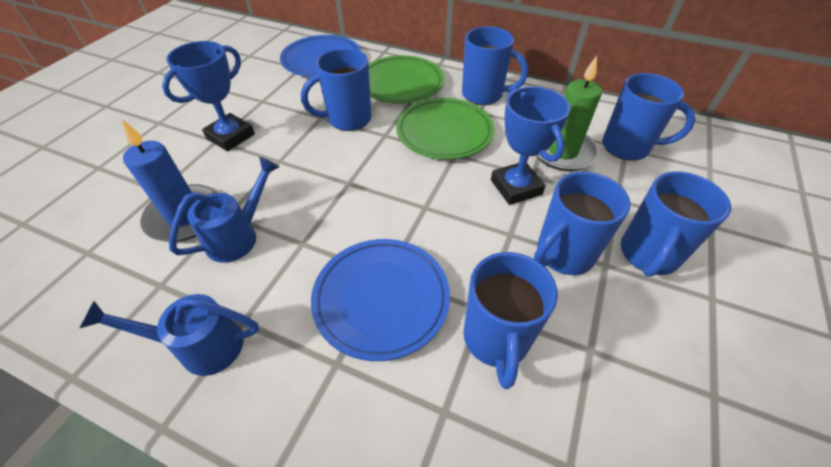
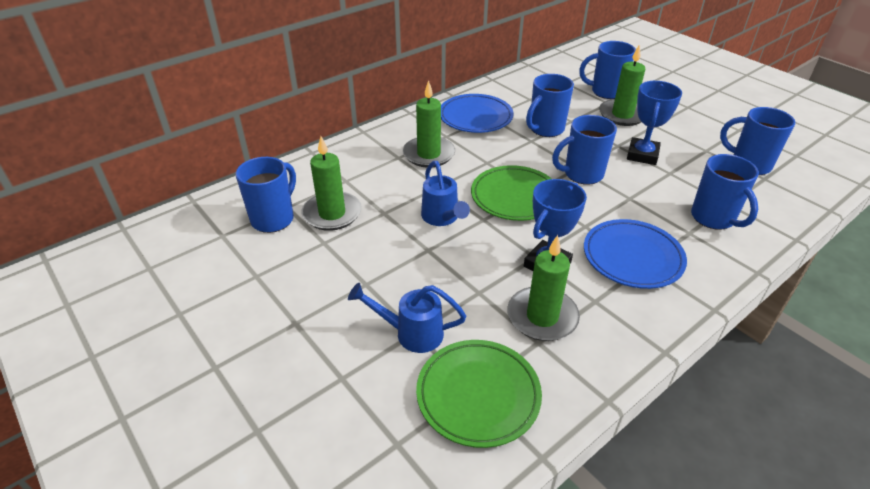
blue candle: 1 -> 0
green candle: 1 -> 4

